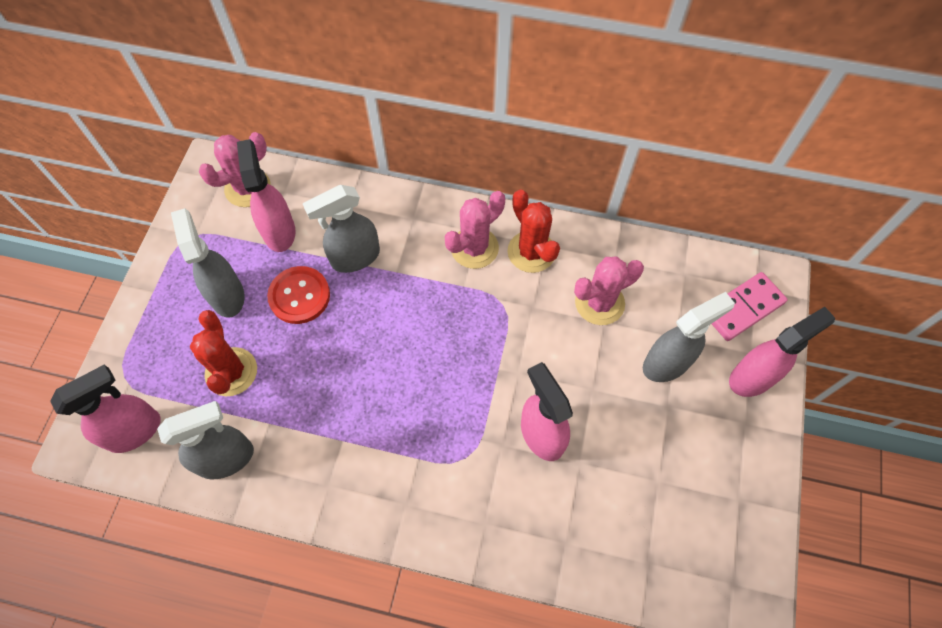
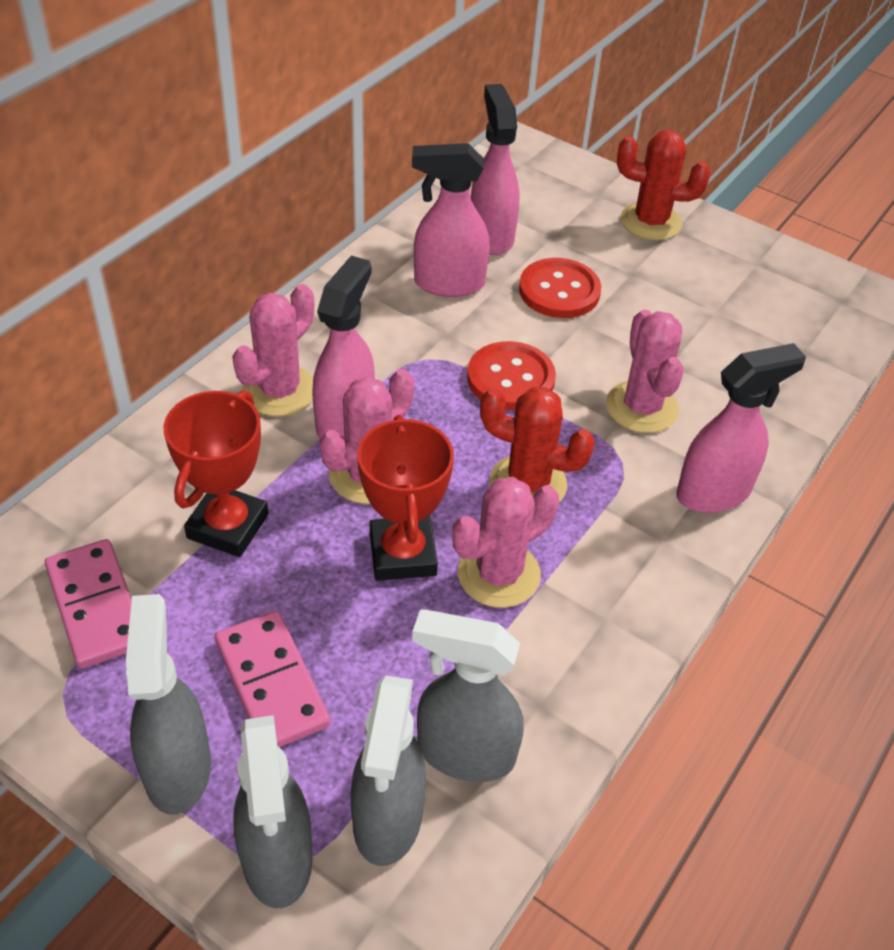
pink cactus: 3 -> 4
pink domino: 1 -> 2
red button: 1 -> 2
red trophy: 0 -> 2

